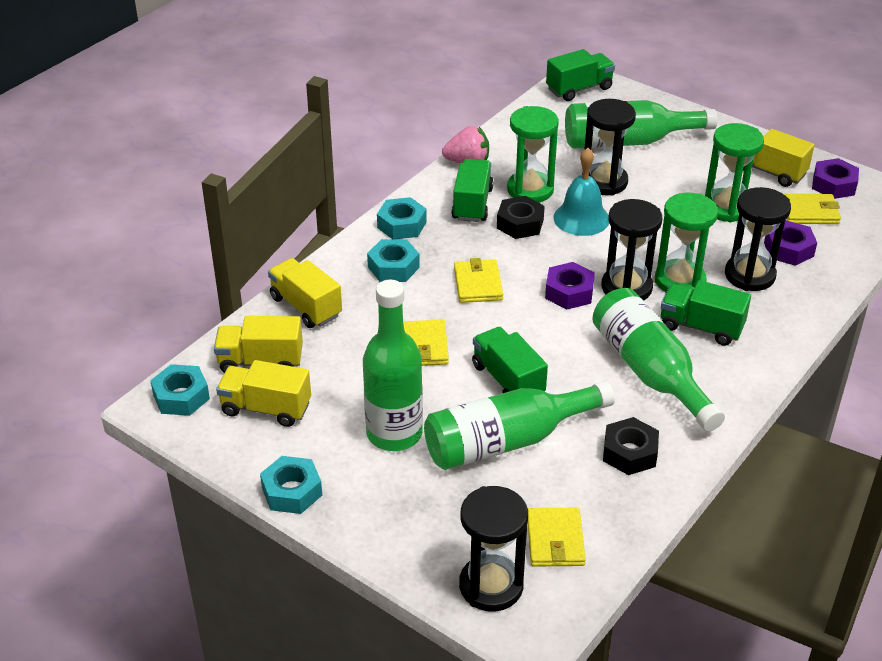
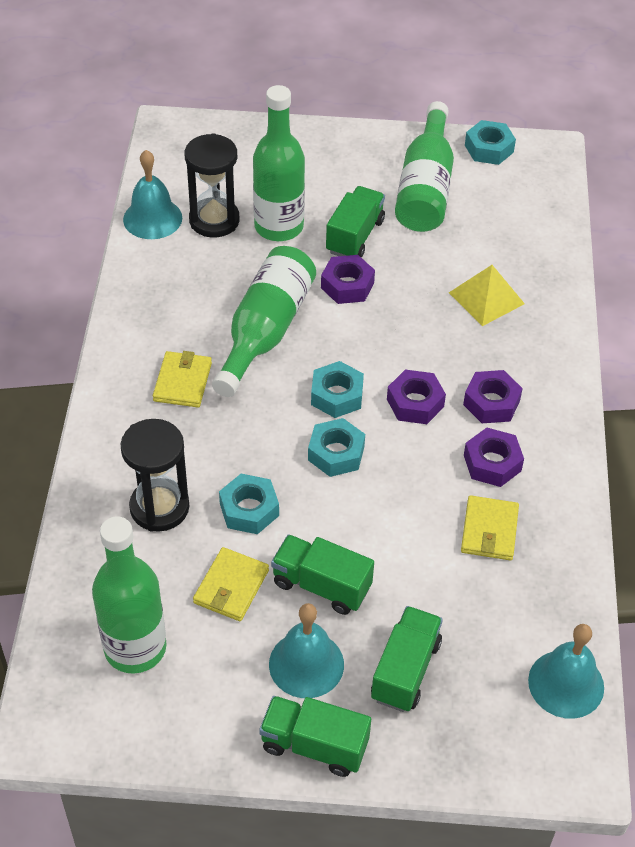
black hourglass: 4 -> 2
black nut: 2 -> 0
green hourglass: 3 -> 0
pink strawberry: 1 -> 0
purple nut: 3 -> 4
turquoise bell: 1 -> 3
yellow pyramid: 0 -> 1
yellow truck: 4 -> 0
yellow wallet: 4 -> 3

